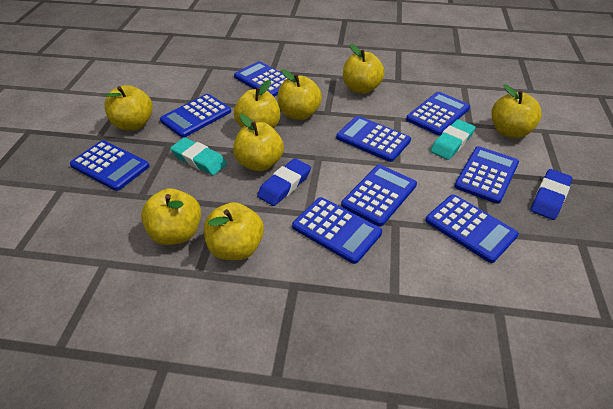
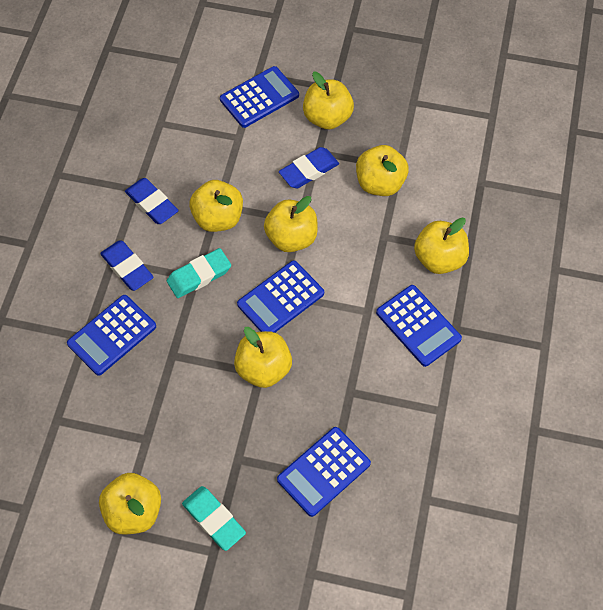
blue calculator: 9 -> 5
blue eraser: 2 -> 3
yellow apple: 8 -> 7

